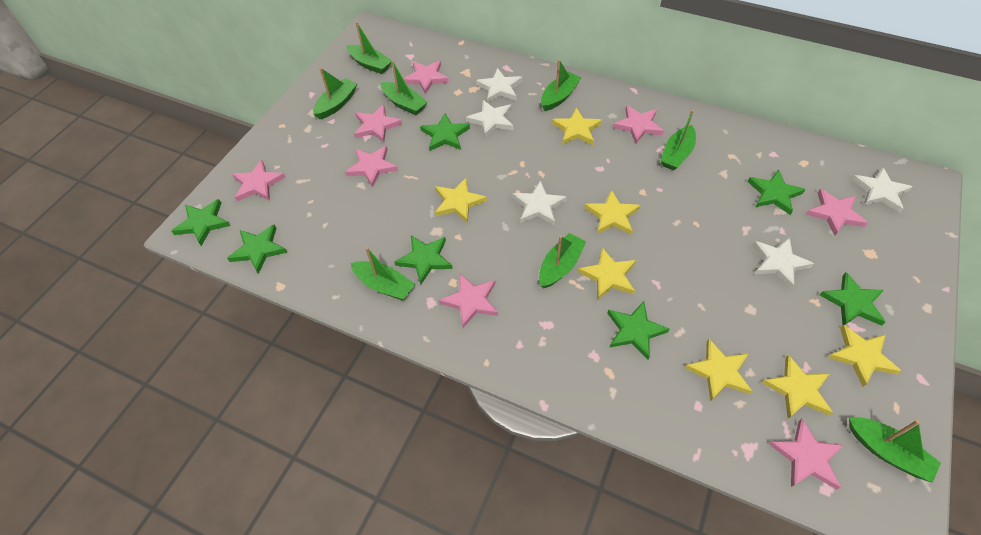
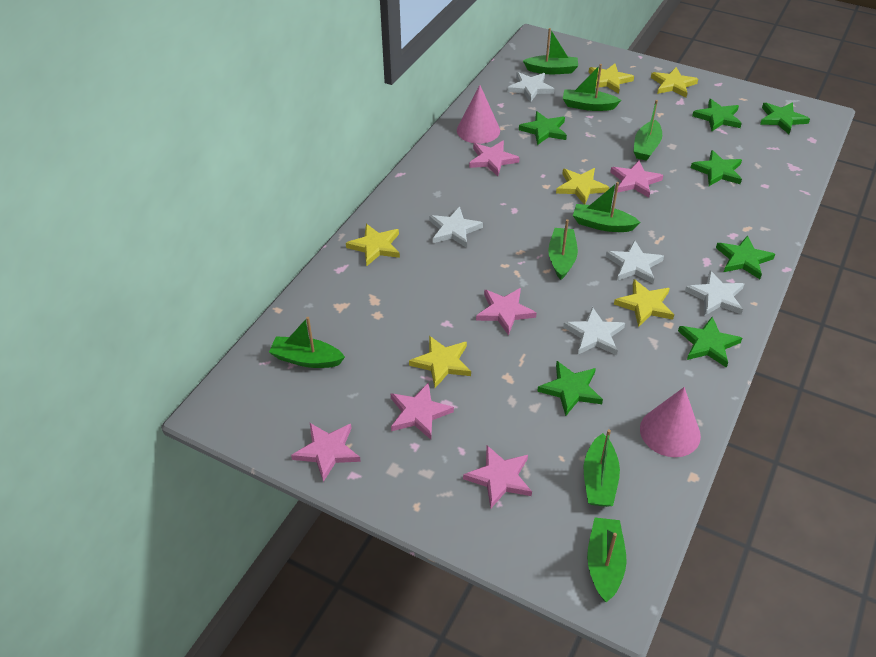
pink cone: 0 -> 2
pink star: 8 -> 6
yellow star: 7 -> 6

